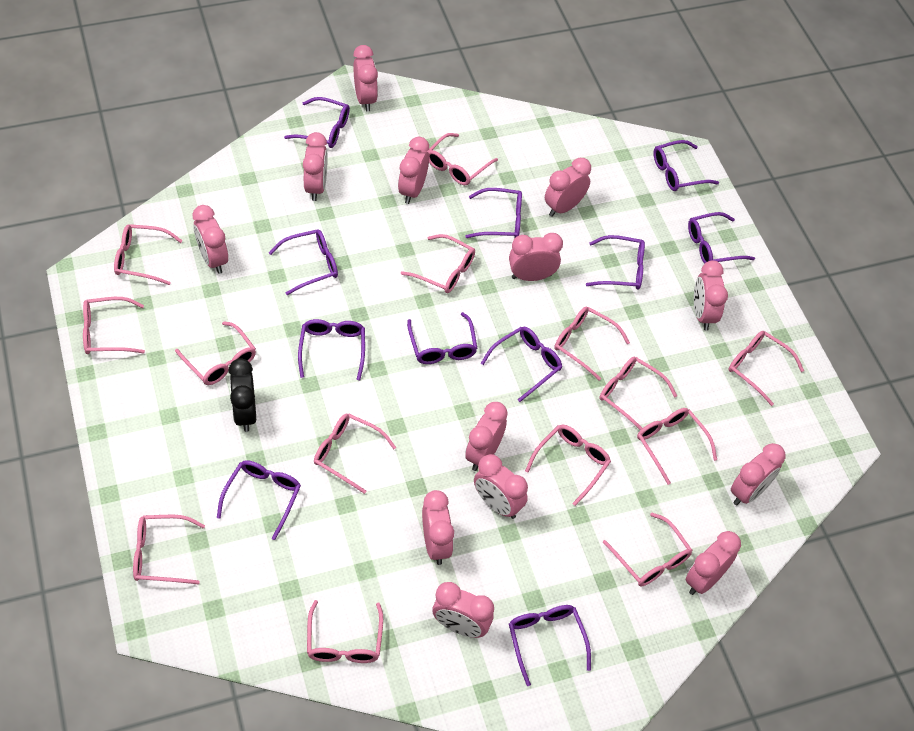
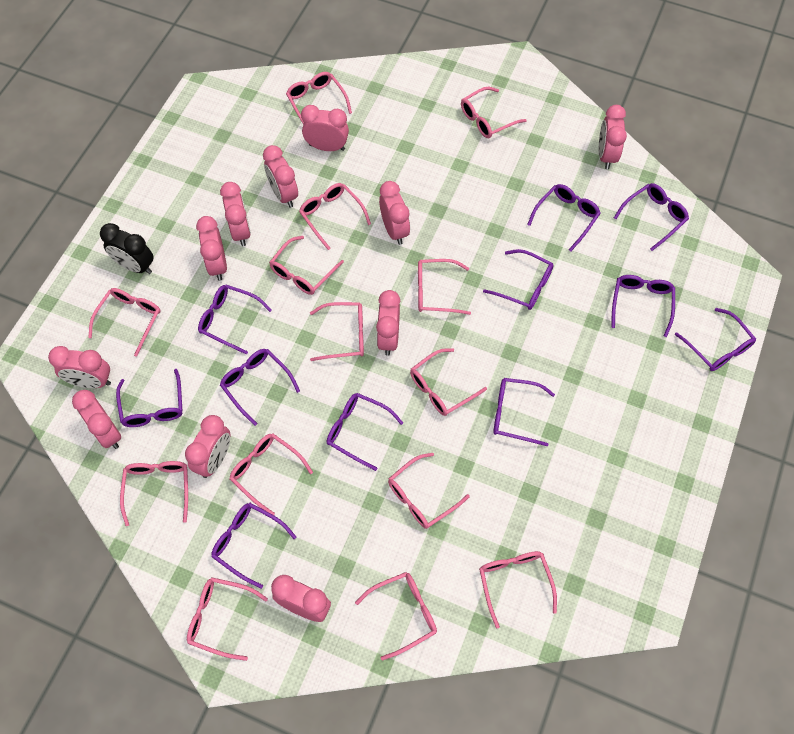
pink clock: 13 -> 11

